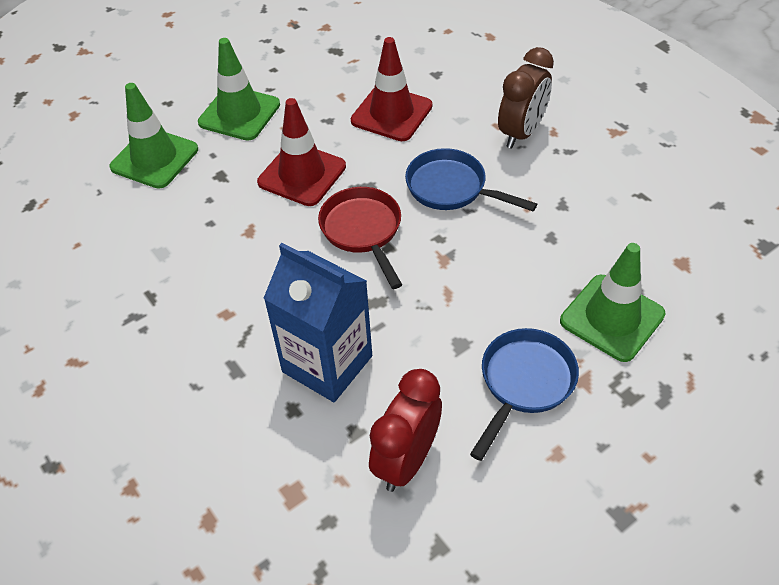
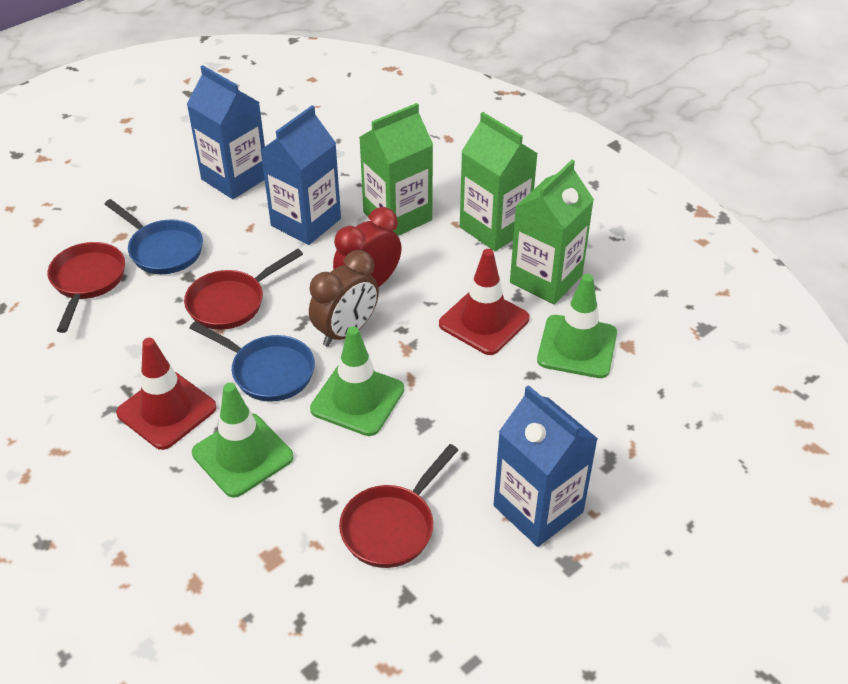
blue carton: 1 -> 3
green carton: 0 -> 3
red pan: 1 -> 3

